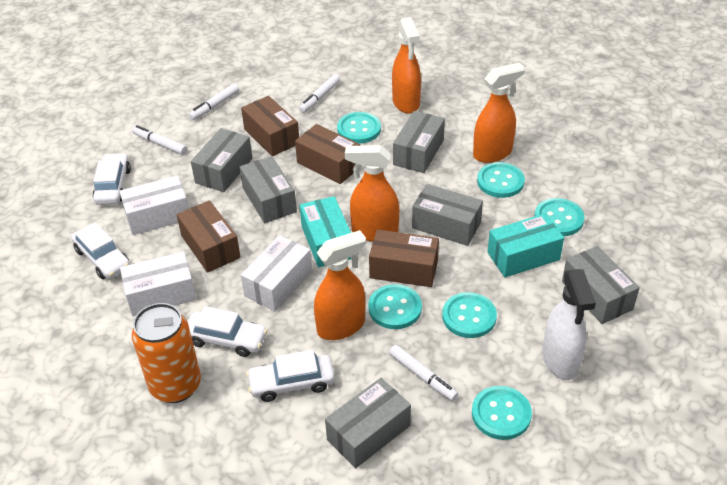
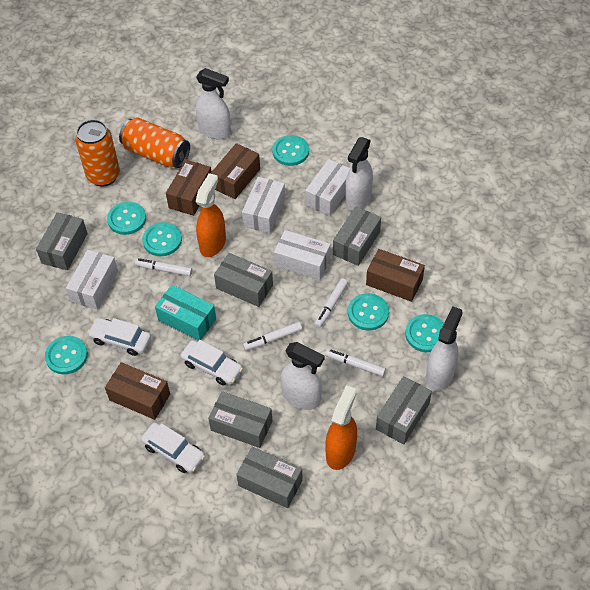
orange can: 1 -> 2
orange spray bottle: 4 -> 2
turquoise box: 2 -> 1
white box: 3 -> 4
white car: 4 -> 3
white spray bottle: 1 -> 4

